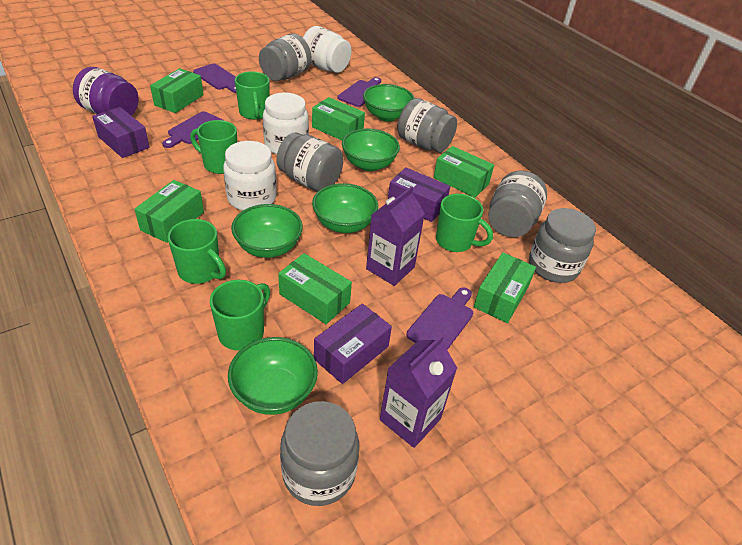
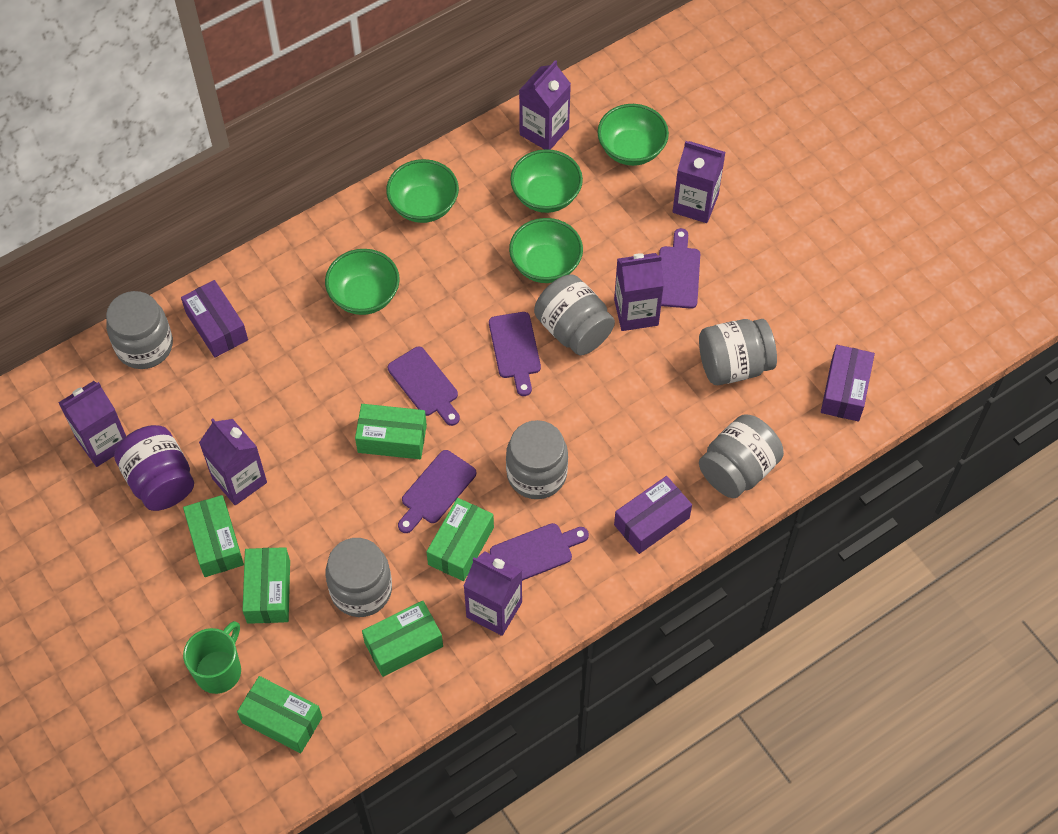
green mug: 5 -> 1
purple carton: 2 -> 6
purple cutting board: 4 -> 5
white jar: 3 -> 0

